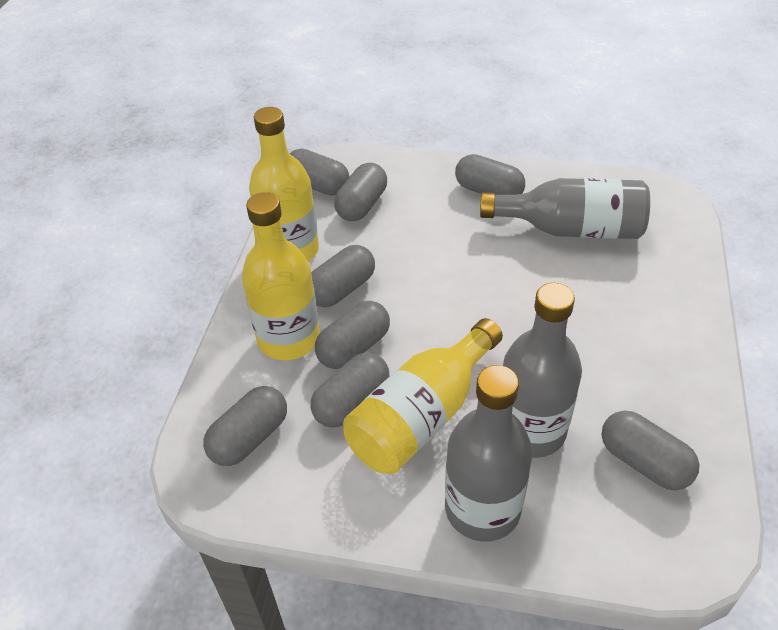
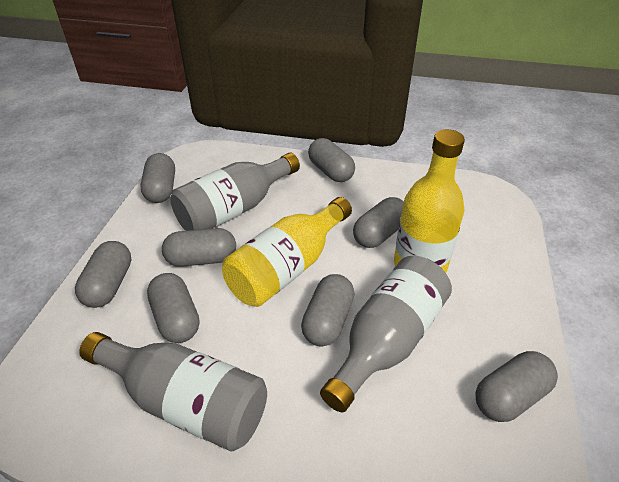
yellow bottle: 3 -> 2

